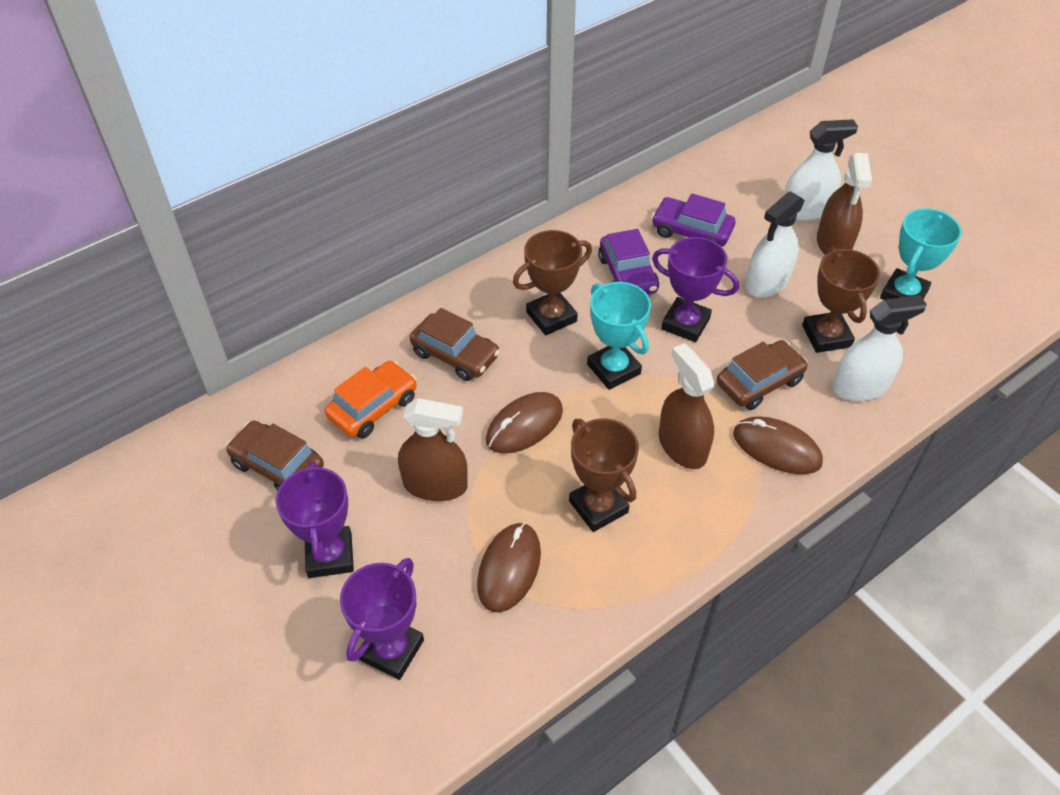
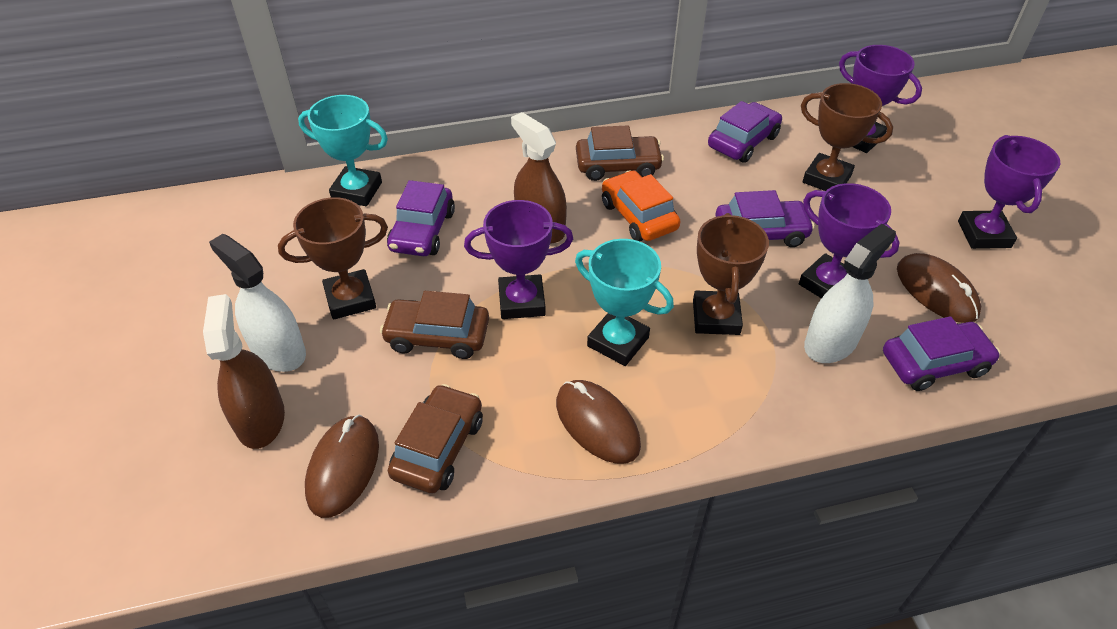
brown spray bottle: 3 -> 2
purple car: 2 -> 4
purple trophy: 3 -> 4
white spray bottle: 3 -> 2

